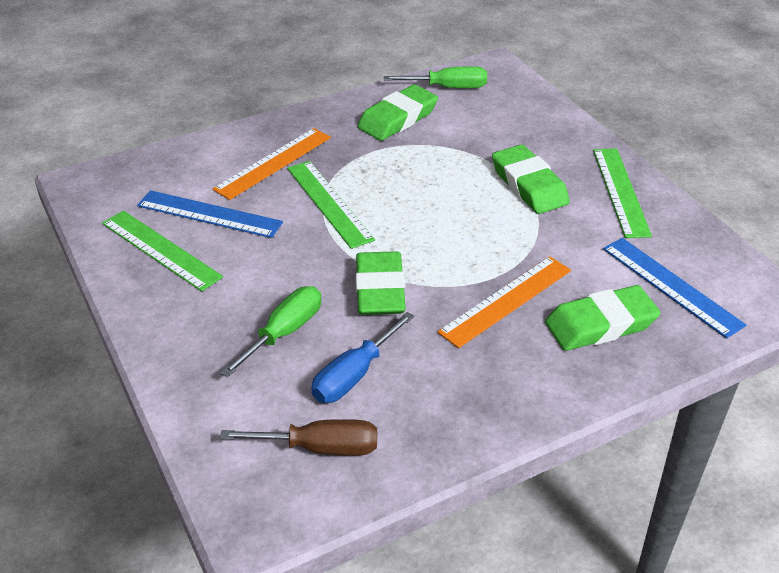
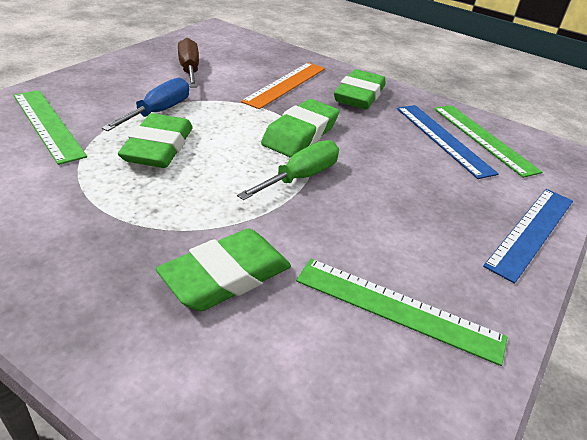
green screwdriver: 2 -> 1
orange ruler: 2 -> 1

